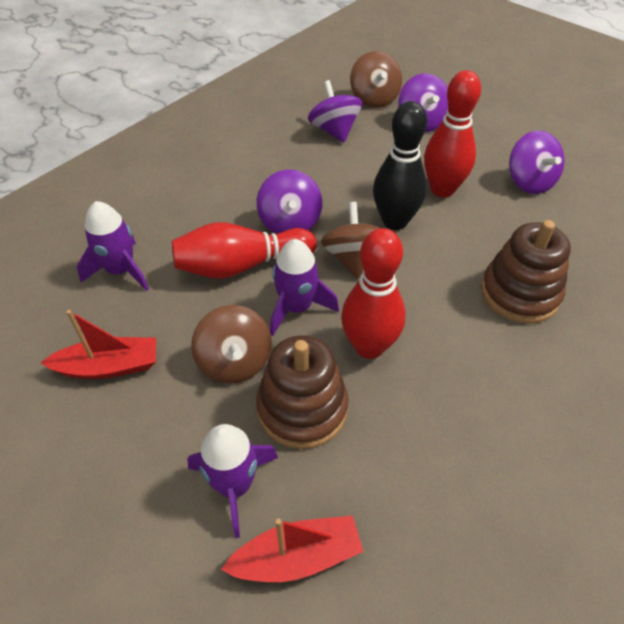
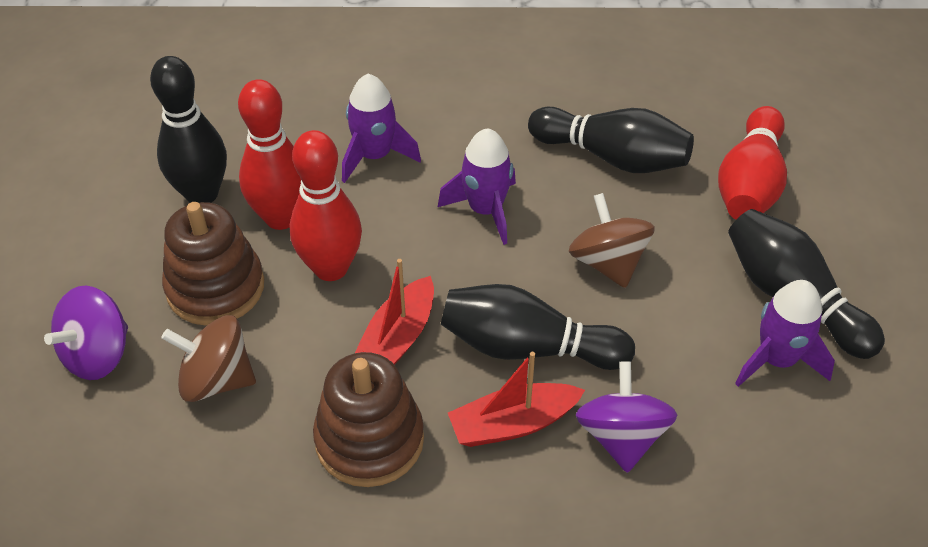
black bowling pin: 1 -> 4
brown spinning top: 3 -> 2
purple spinning top: 4 -> 2

